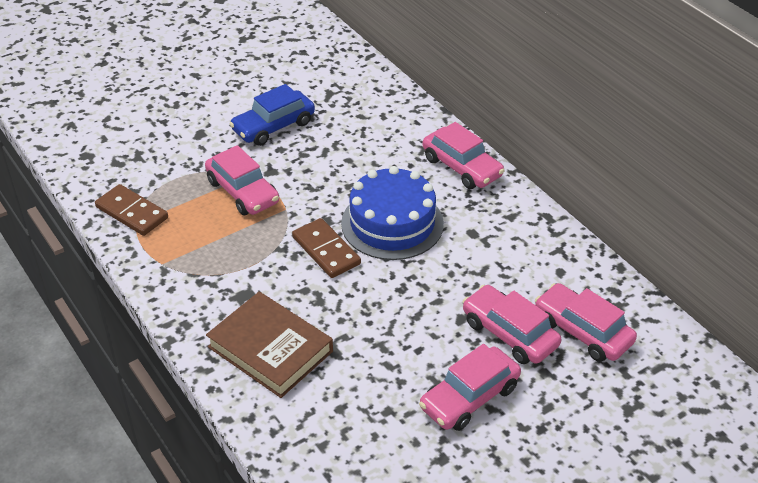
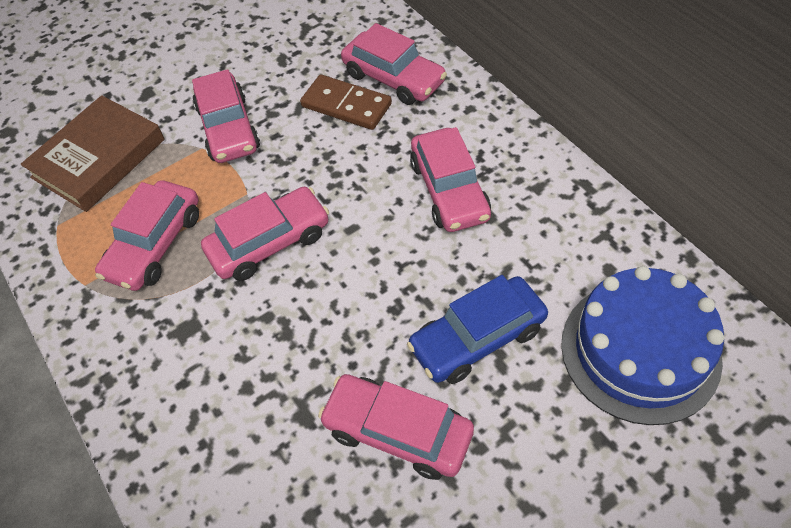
brown domino: 2 -> 1
pink car: 5 -> 6

